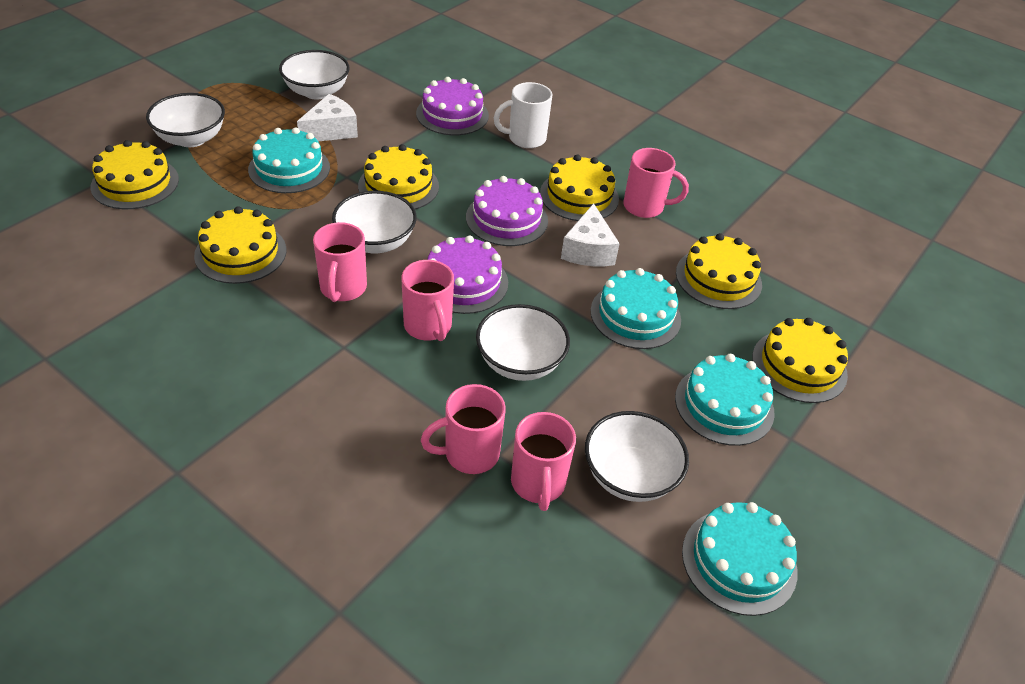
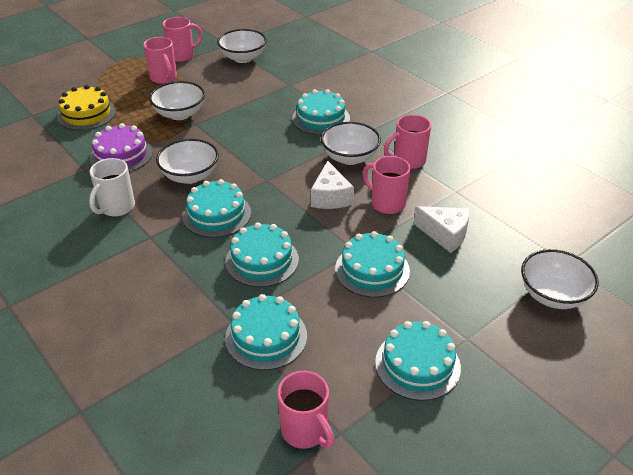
purple cake: 3 -> 1
turquoise cake: 4 -> 6
yellow cake: 6 -> 1

